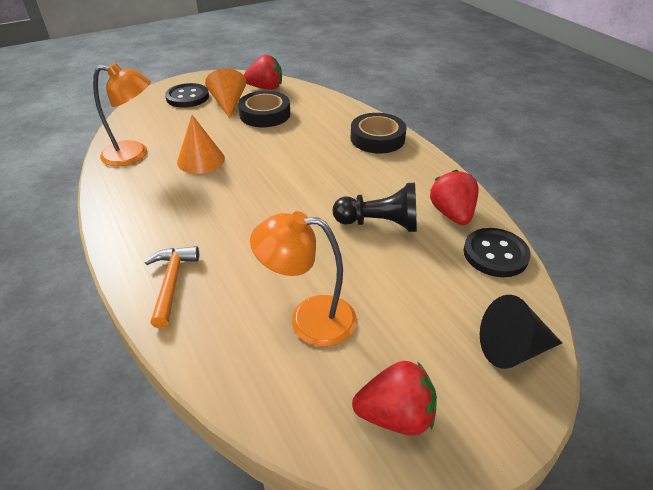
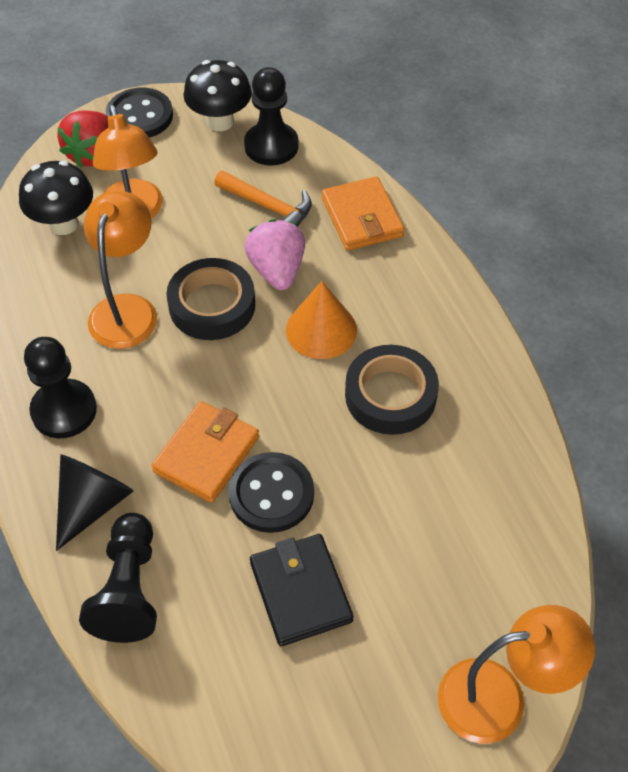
black mushroom: 0 -> 2
black pawn: 1 -> 3
black wallet: 0 -> 1
orange cone: 2 -> 1
orange lamp: 2 -> 3
orange wallet: 0 -> 2
pink strawberry: 0 -> 1
red strawberry: 3 -> 1

